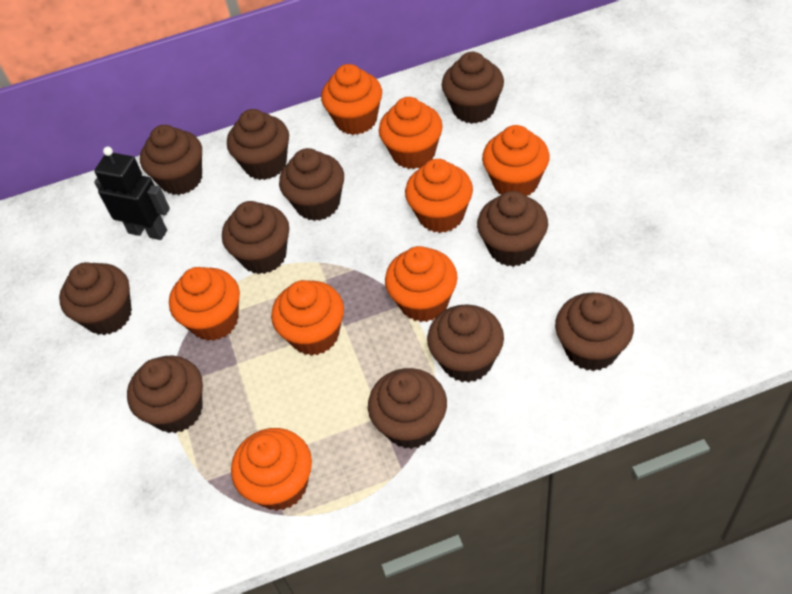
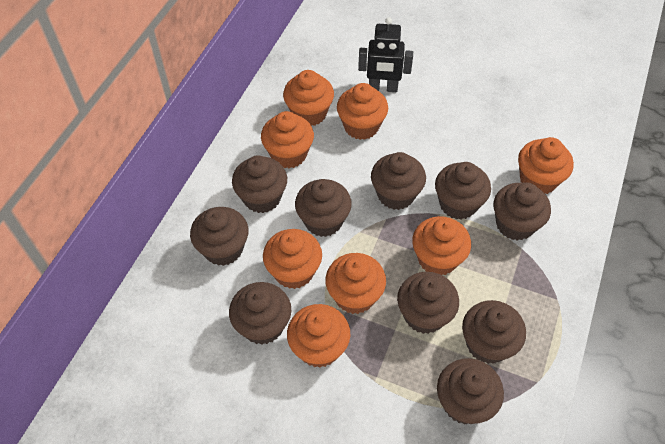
brown cupcake: 11 -> 10

